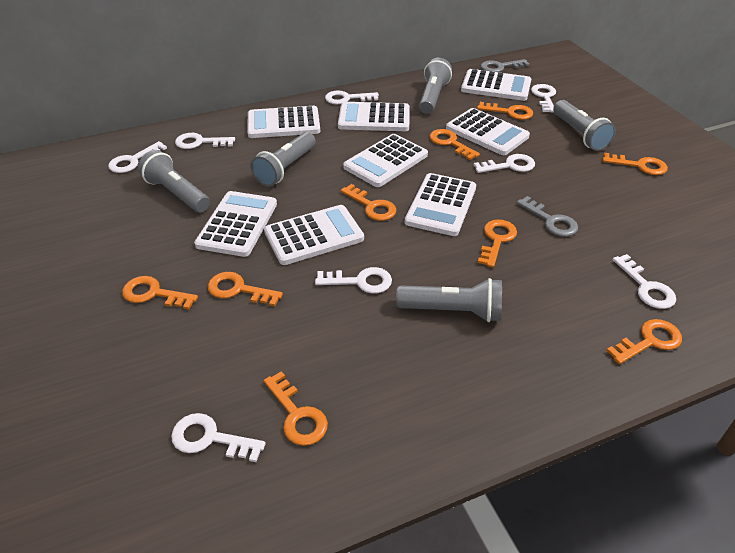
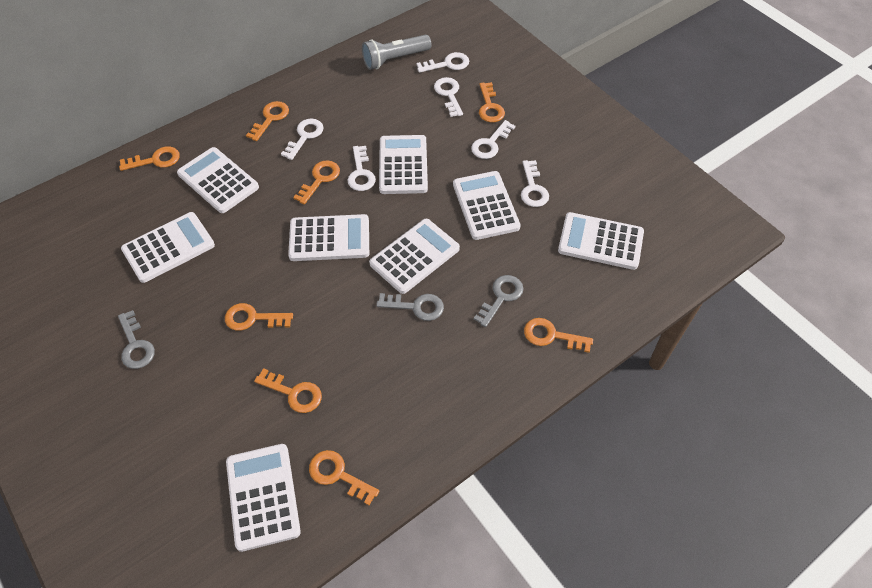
grey flashlight: 5 -> 1
grey key: 2 -> 3
orange key: 9 -> 8
white key: 8 -> 6

